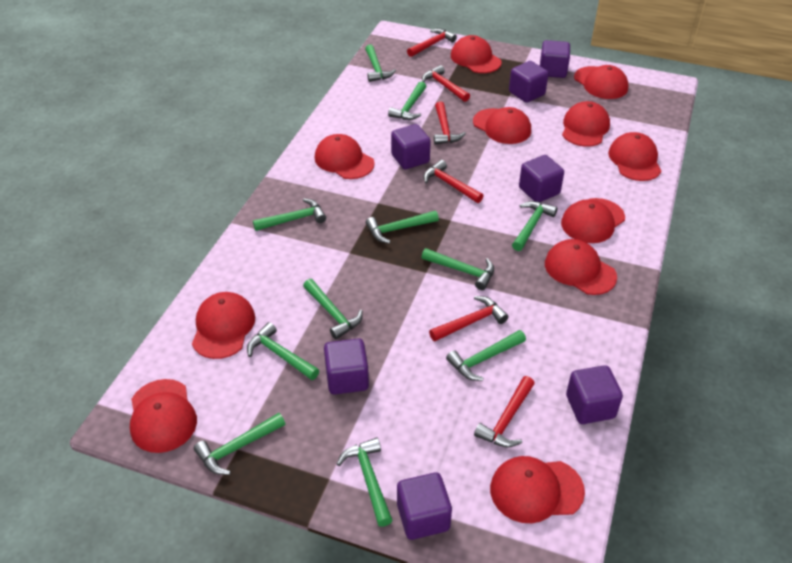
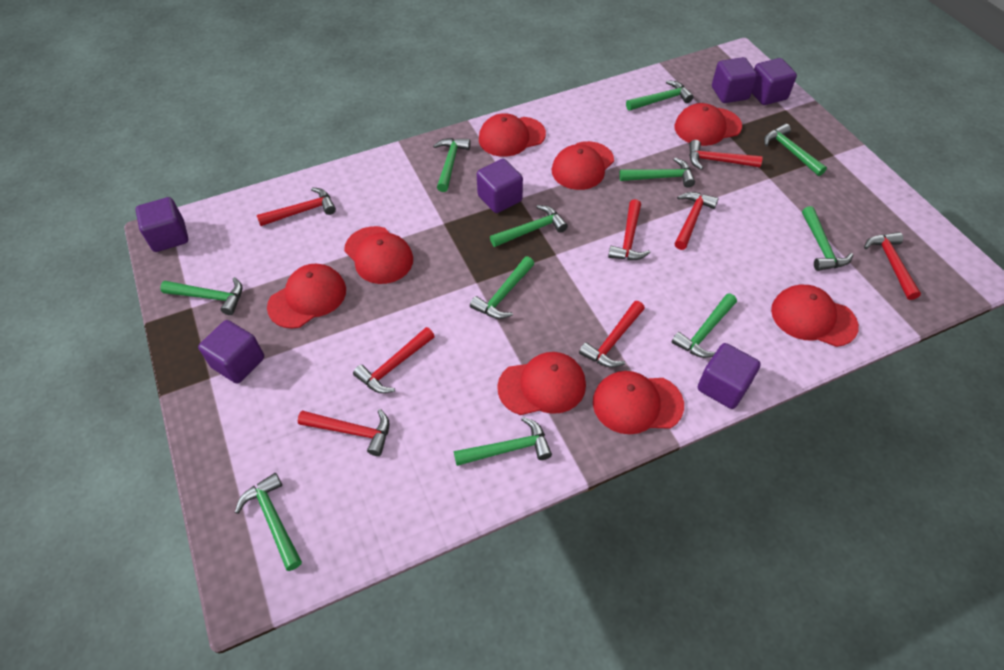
purple cube: 7 -> 6
red cap: 11 -> 8
red hammer: 6 -> 8

